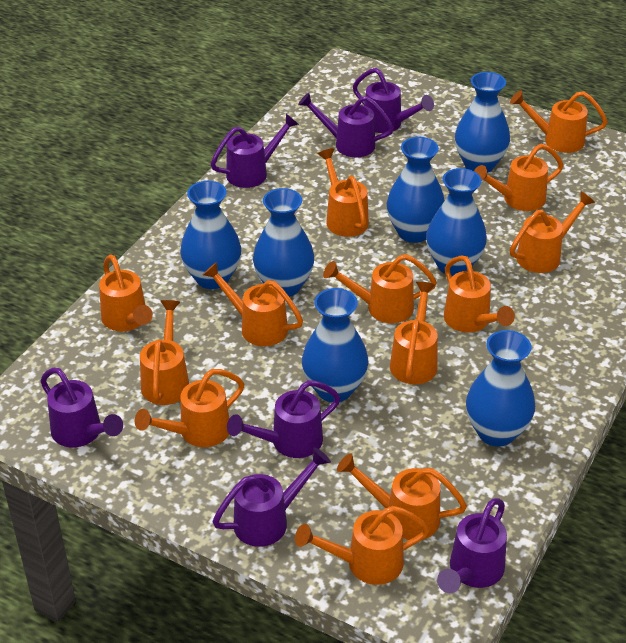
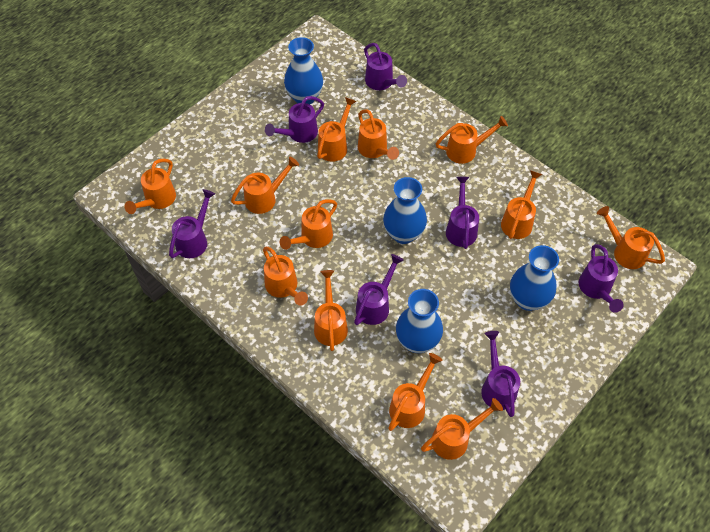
blue vase: 7 -> 4
orange watering can: 13 -> 12

